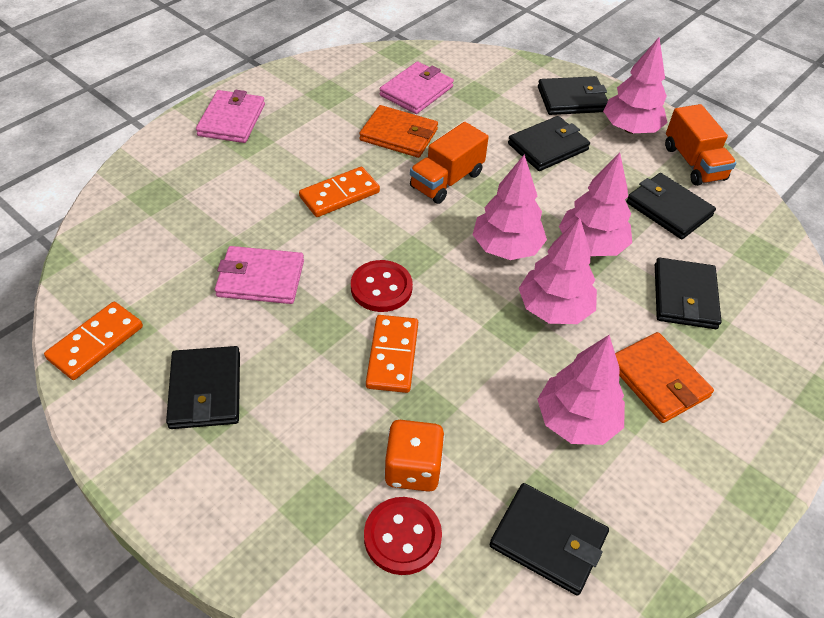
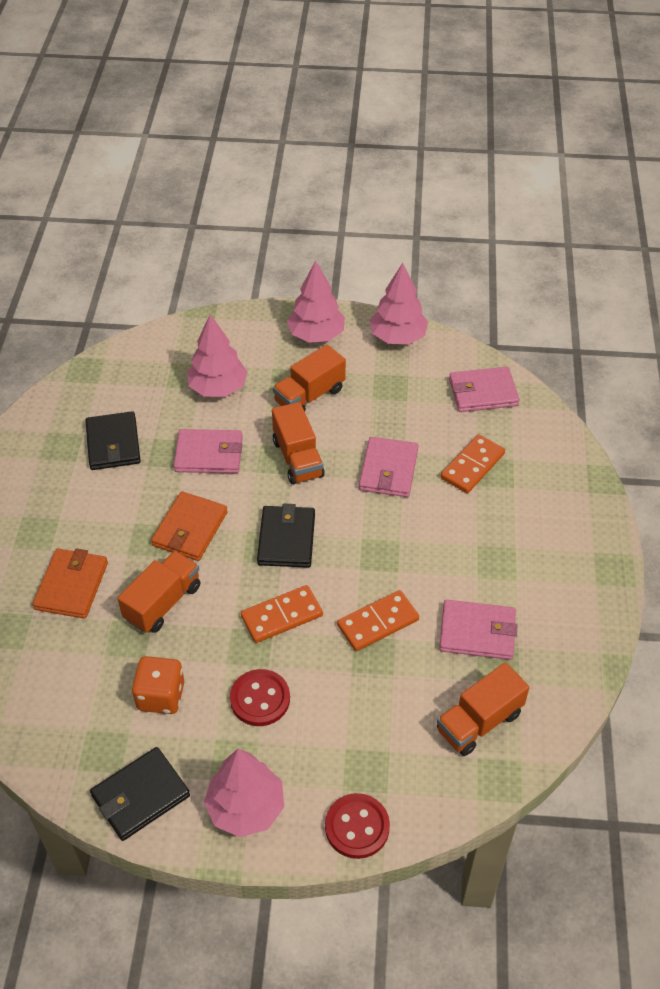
black wallet: 6 -> 3
orange truck: 2 -> 4
pink tree: 5 -> 4
pink wallet: 3 -> 4

